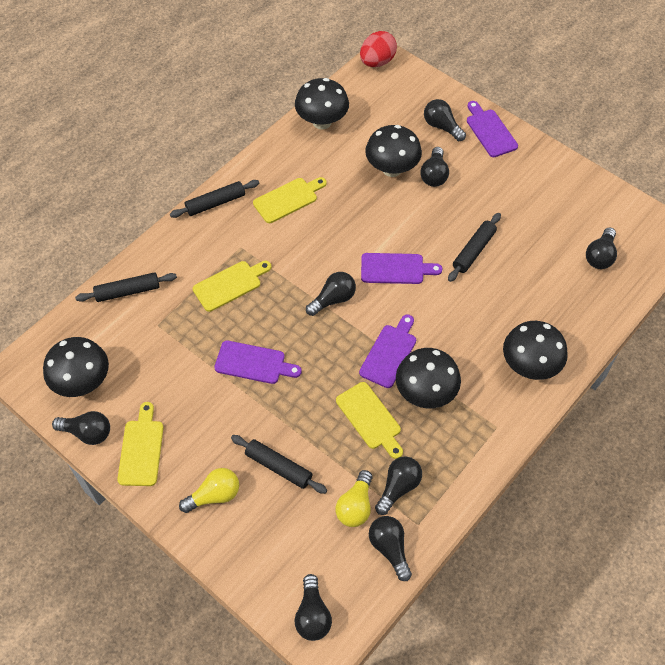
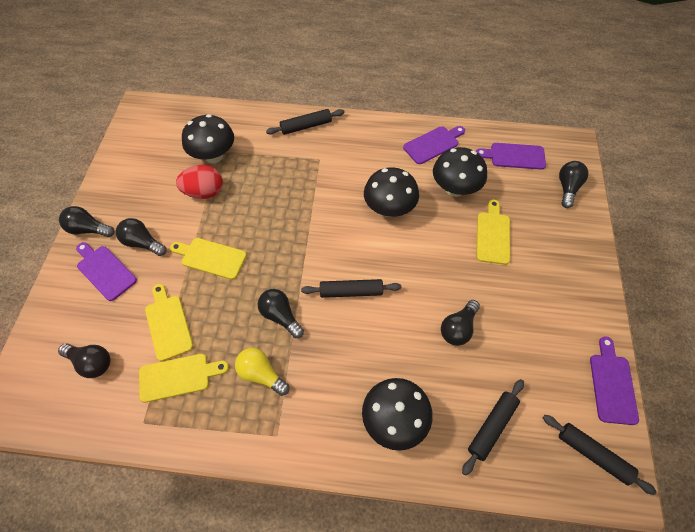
black light bulb: 8 -> 6
black mushroom: 5 -> 4
yellow light bulb: 2 -> 1

